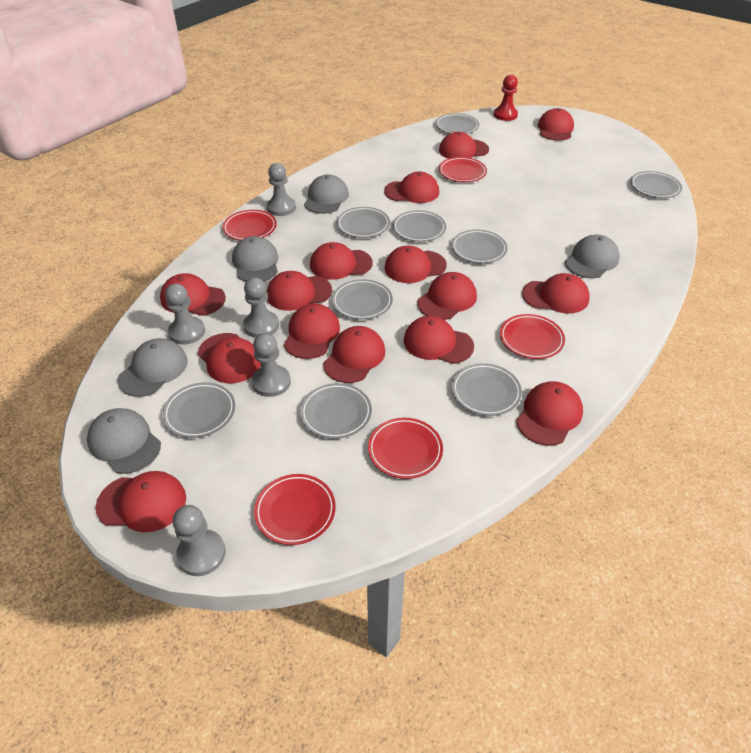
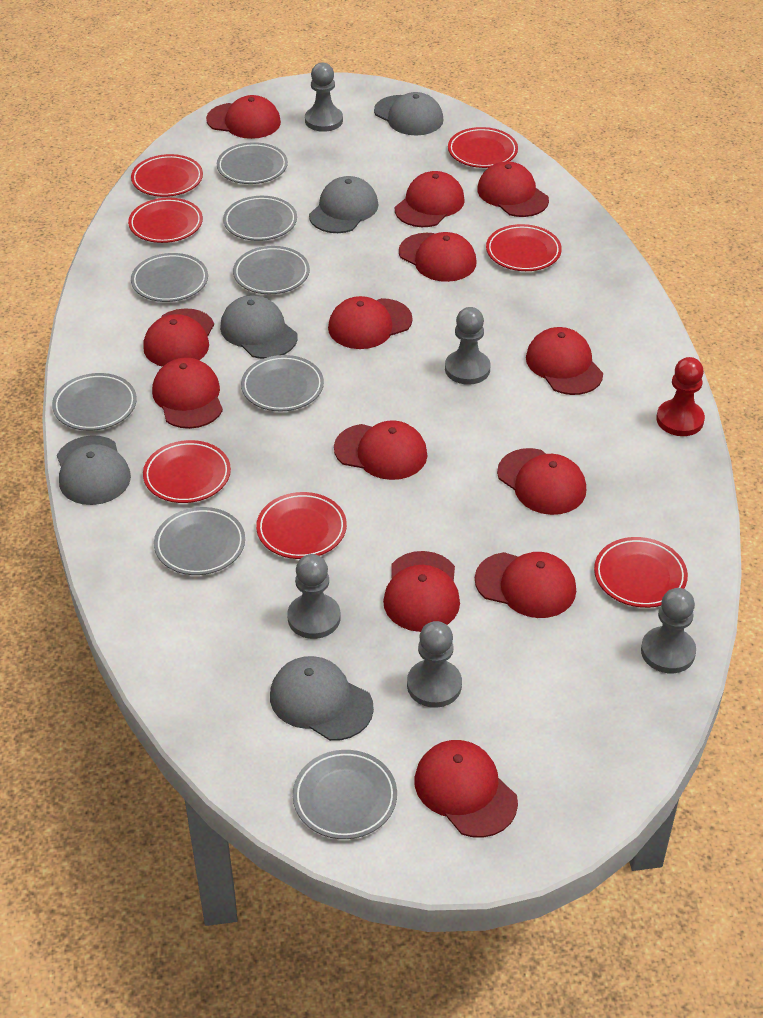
grey plate: 9 -> 8
red cap: 15 -> 13
red plate: 5 -> 7

